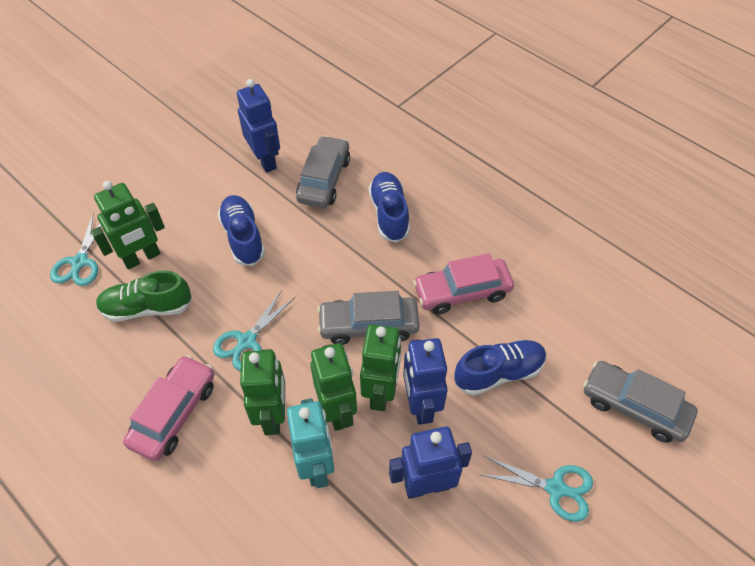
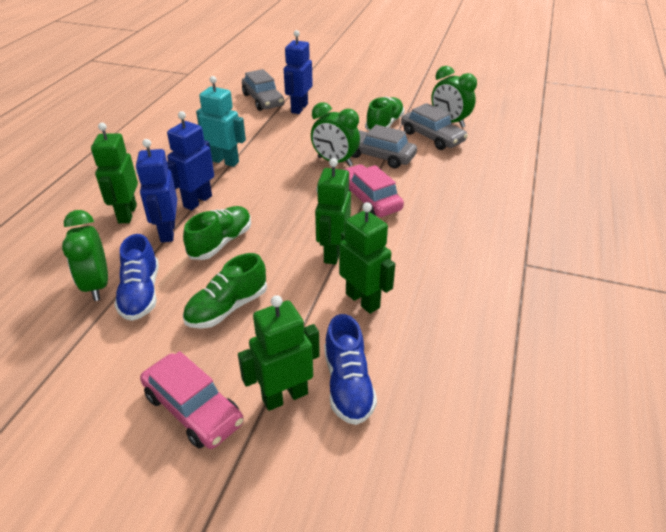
blue shoe: 3 -> 2
green clock: 0 -> 3
green shoe: 1 -> 3
turquoise scissors: 3 -> 0

